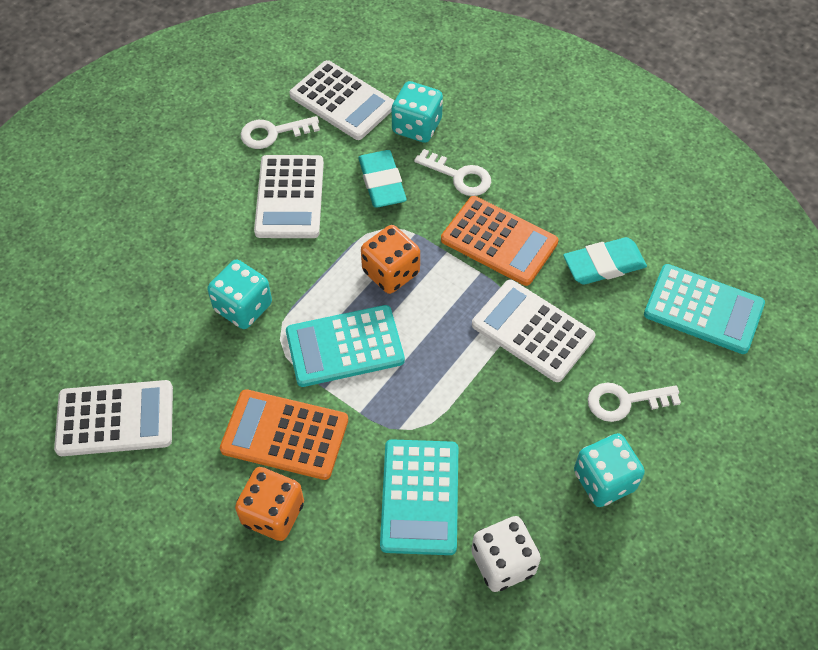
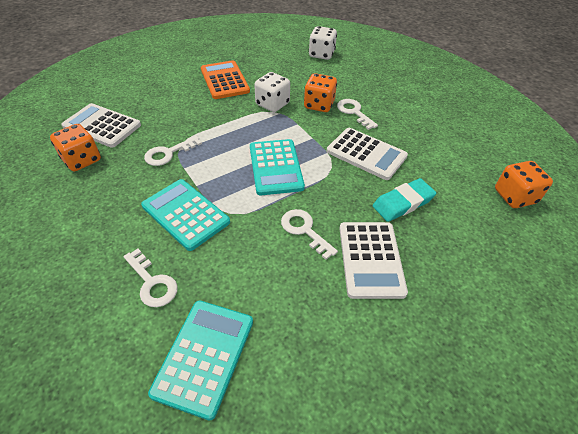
orange calculator: 2 -> 1
orange dice: 2 -> 3
turquoise dice: 3 -> 0
turquoise eraser: 2 -> 1
white calculator: 4 -> 3
white dice: 1 -> 2
white key: 3 -> 4

